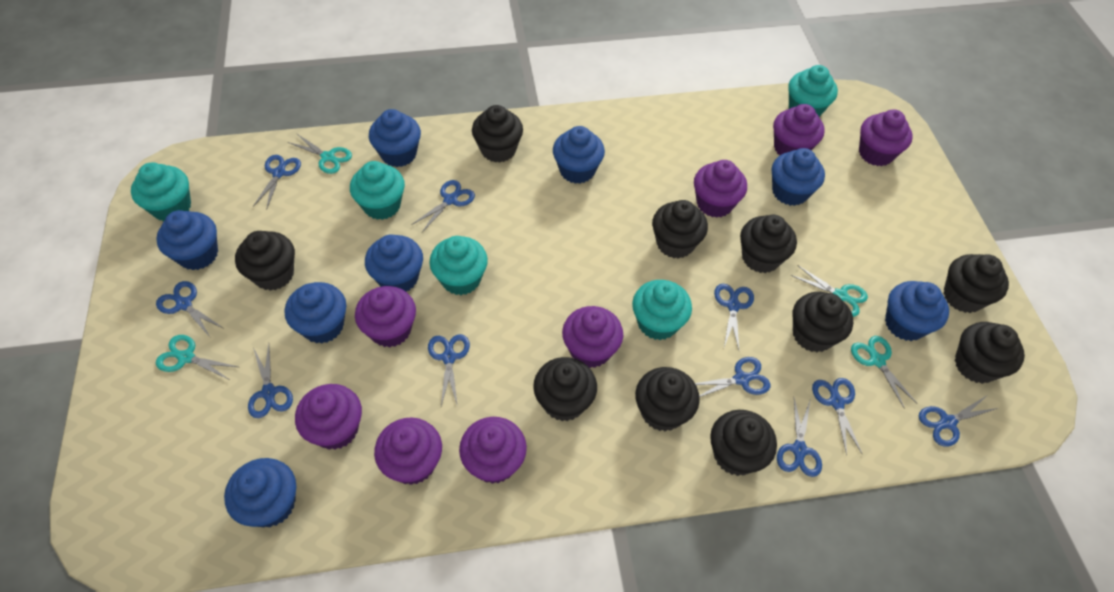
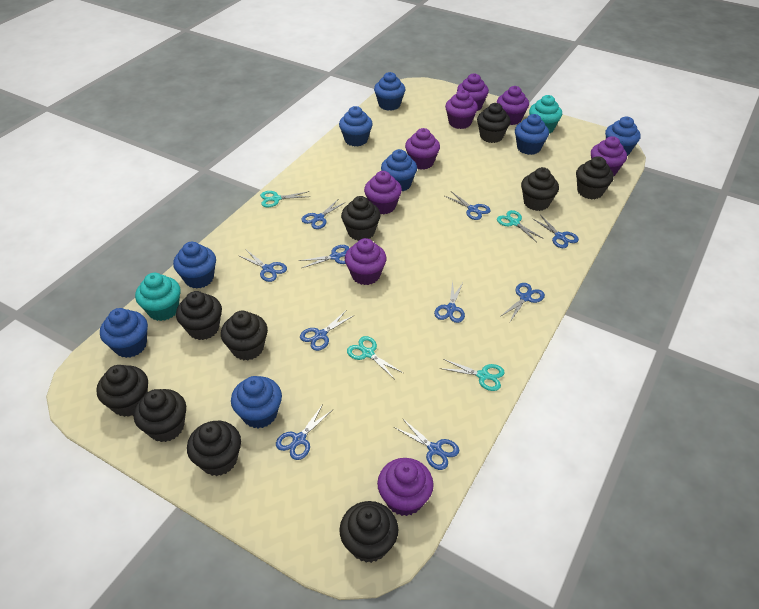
turquoise cupcake: 5 -> 2

